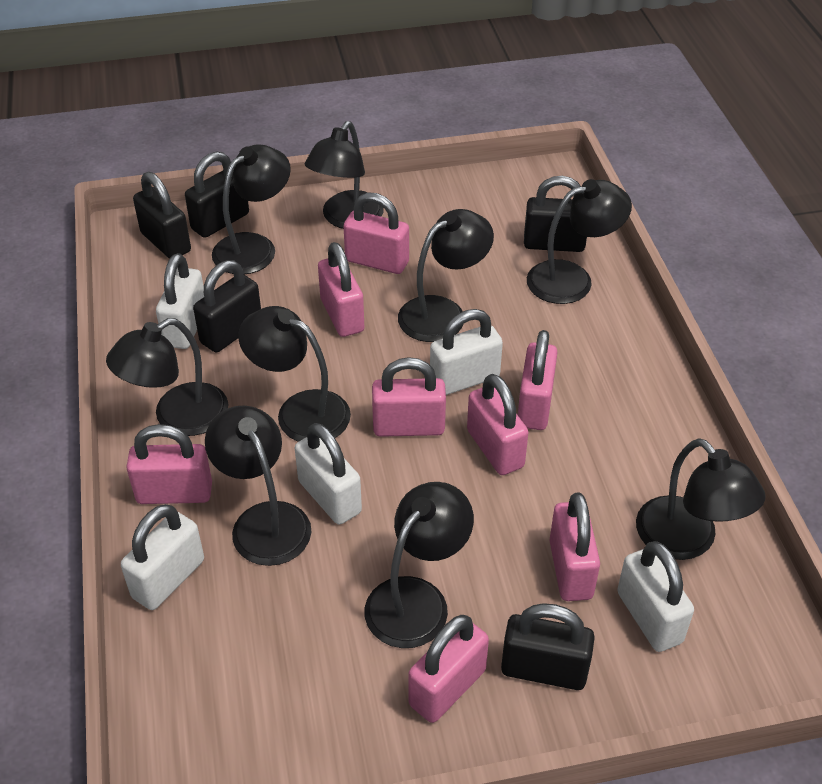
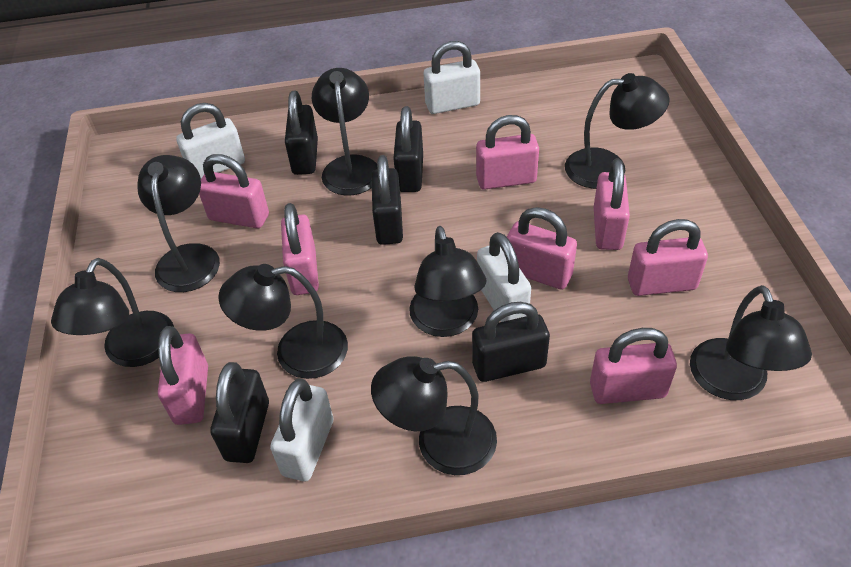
black lamp: 9 -> 8
white padlock: 5 -> 4

